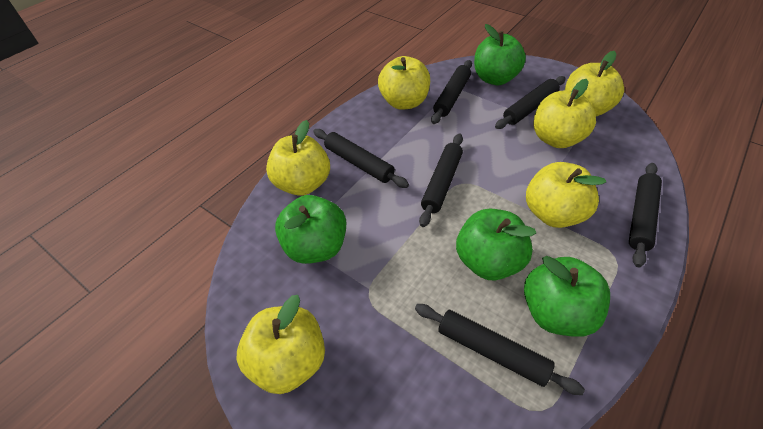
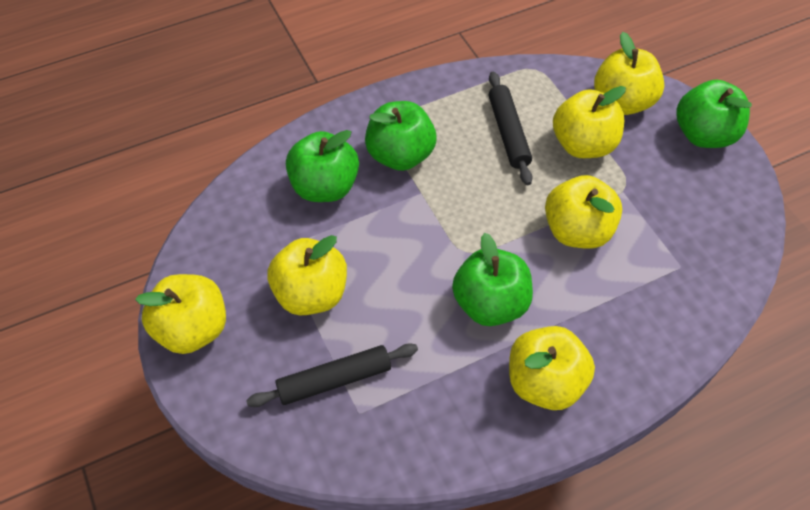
black rolling pin: 6 -> 2

